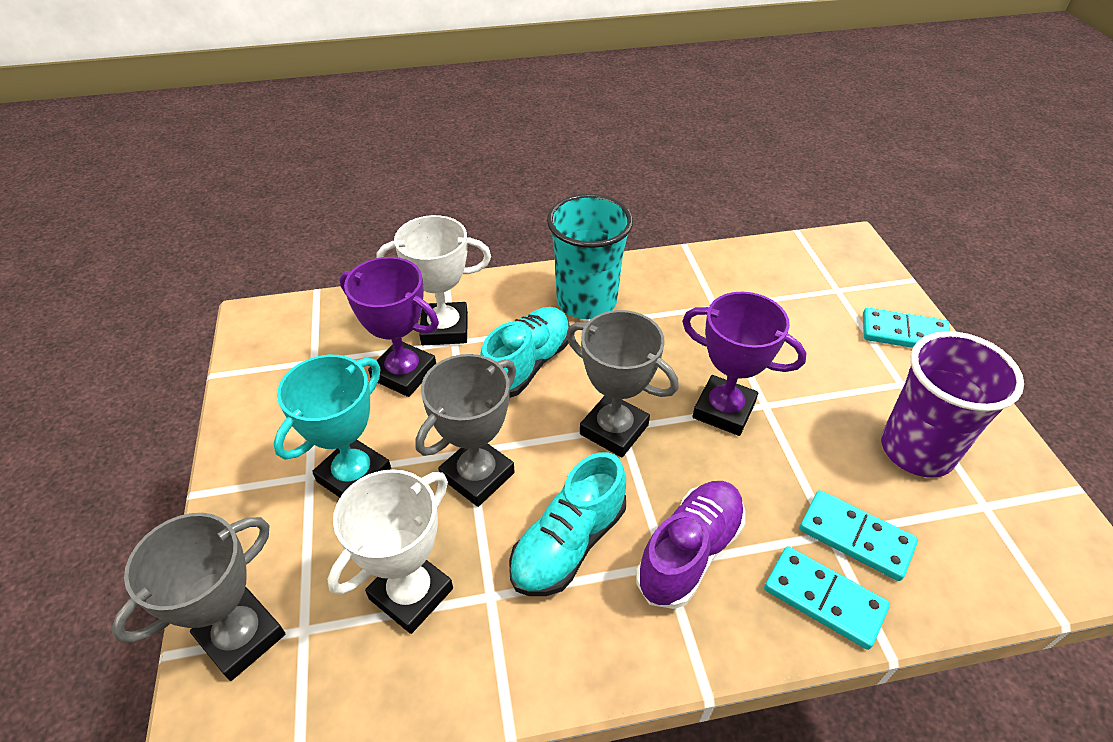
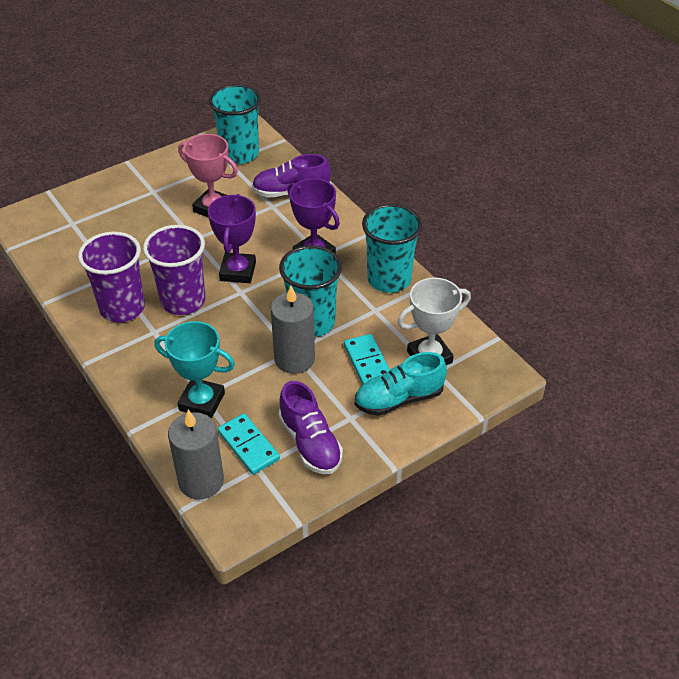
grey candle: 0 -> 2
grey trophy: 3 -> 0
pink trophy: 0 -> 1
purple cup: 1 -> 2
purple shoe: 1 -> 2
turquoise cup: 1 -> 3
turquoise domino: 3 -> 2
turquoise shoe: 2 -> 1
white trophy: 2 -> 1

